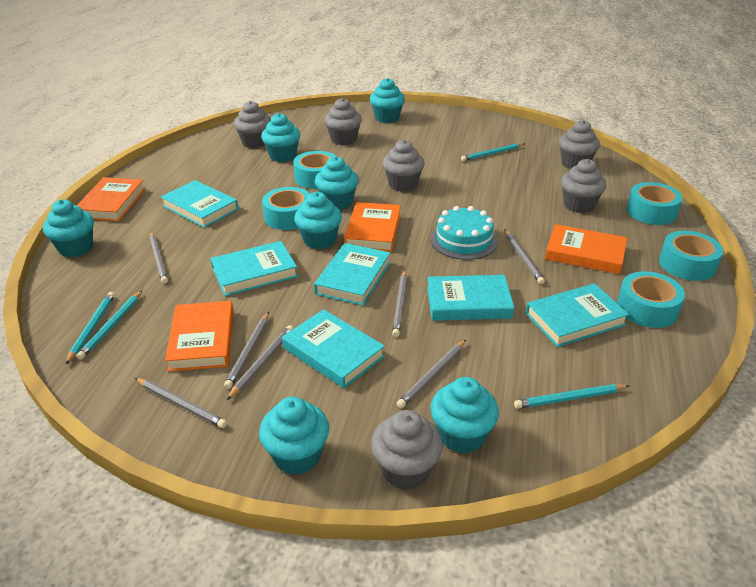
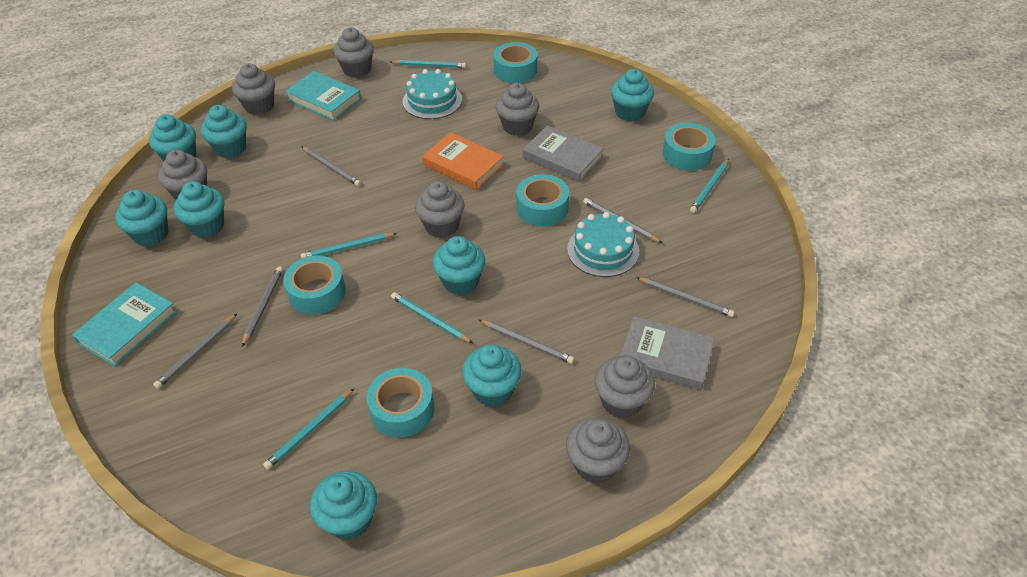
grey book: 0 -> 2
grey cupcake: 6 -> 7
grey pencil: 7 -> 6
orange book: 4 -> 1
turquoise book: 6 -> 2
turquoise cake: 1 -> 2
turquoise cupcake: 7 -> 8
turquoise pencil: 4 -> 5

